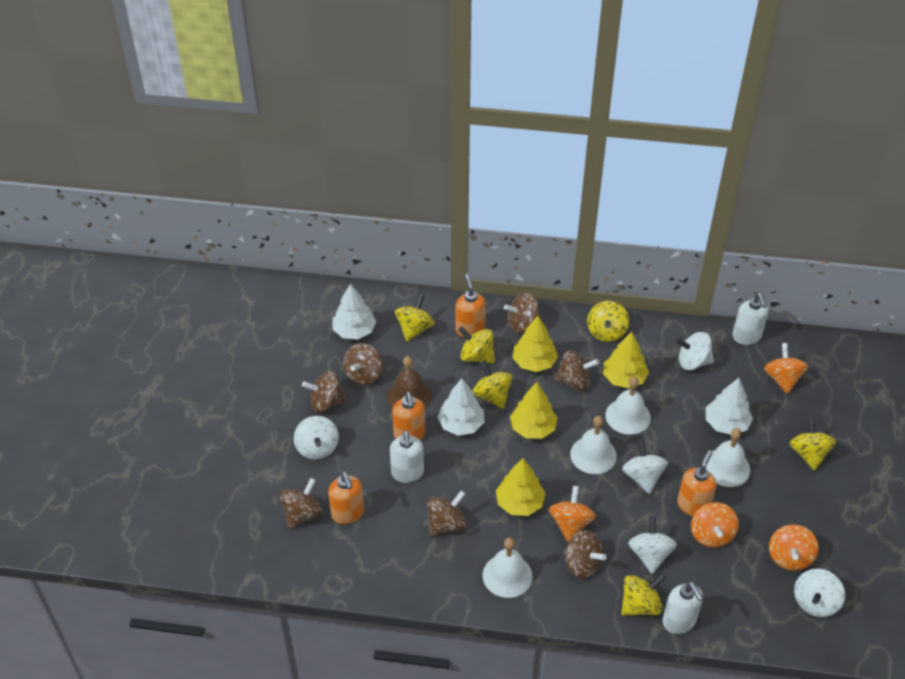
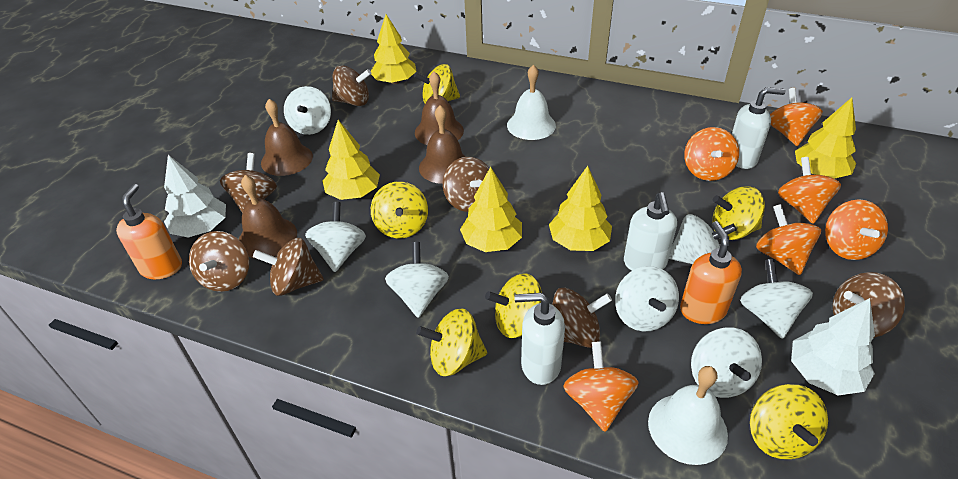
brown bell: 1 -> 4
orange soap dispenser: 4 -> 2
orange spinning top: 4 -> 6
white bell: 4 -> 2
white spinning top: 5 -> 7
white tree: 3 -> 2
yellow tree: 4 -> 5

